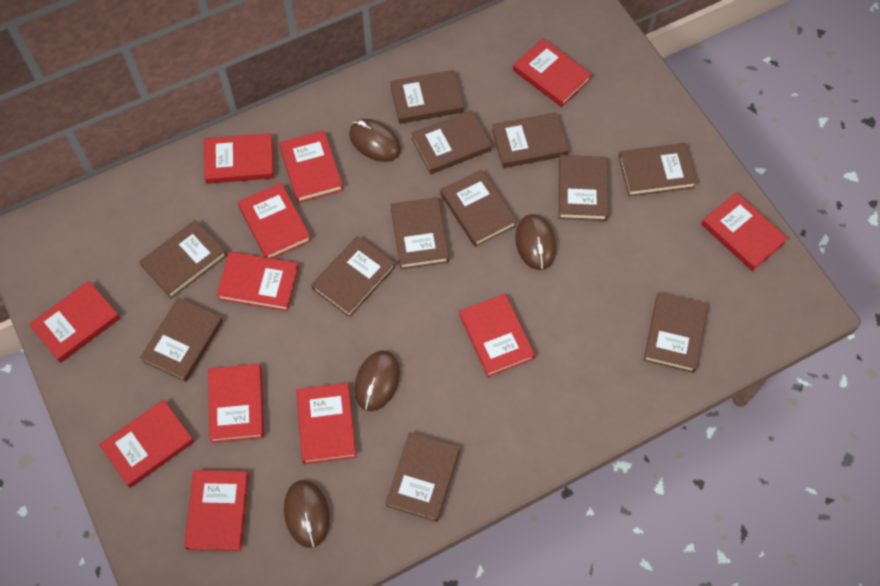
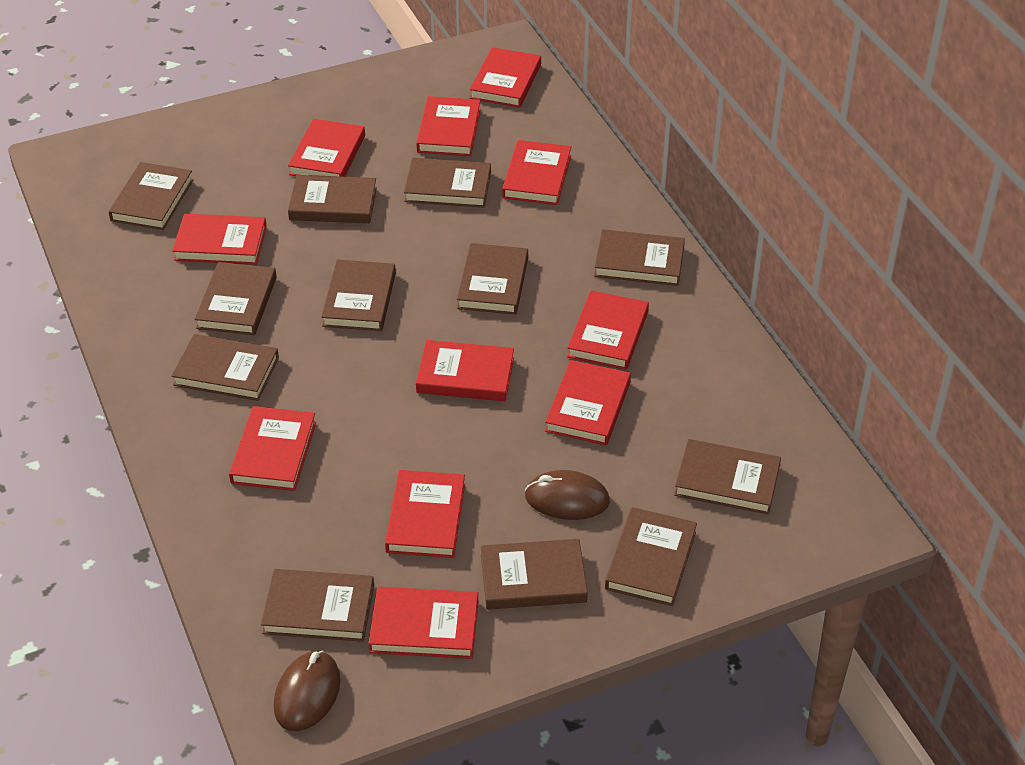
brown mouse: 4 -> 2
red book: 12 -> 11

